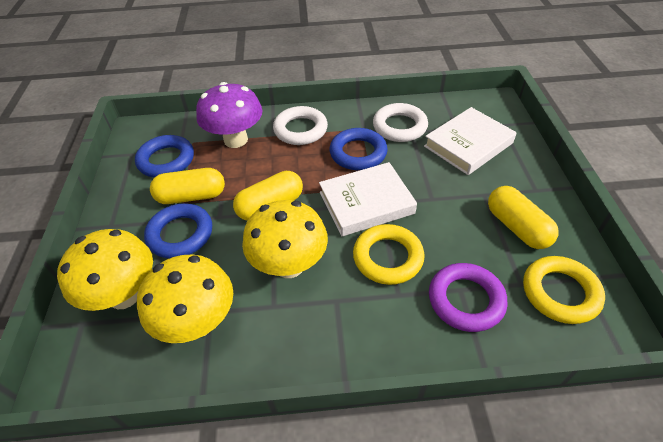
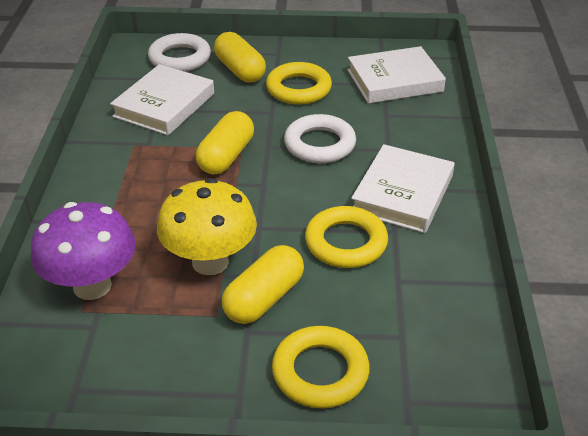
blue ring: 3 -> 0
purple ring: 1 -> 0
white book: 2 -> 3
yellow mushroom: 3 -> 1
yellow ring: 2 -> 3

